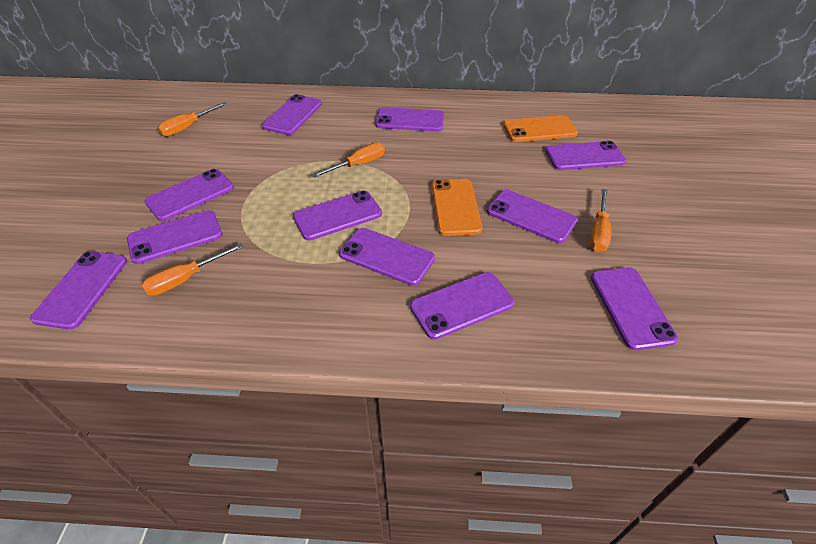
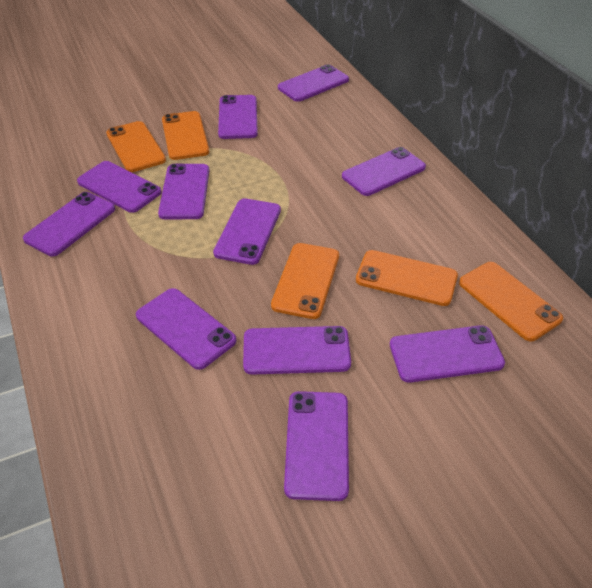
orange phone: 2 -> 5
orange screwdriver: 4 -> 0

